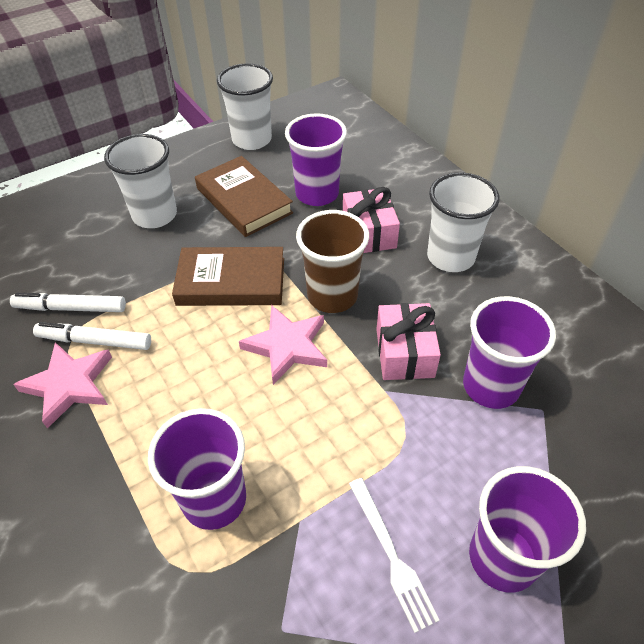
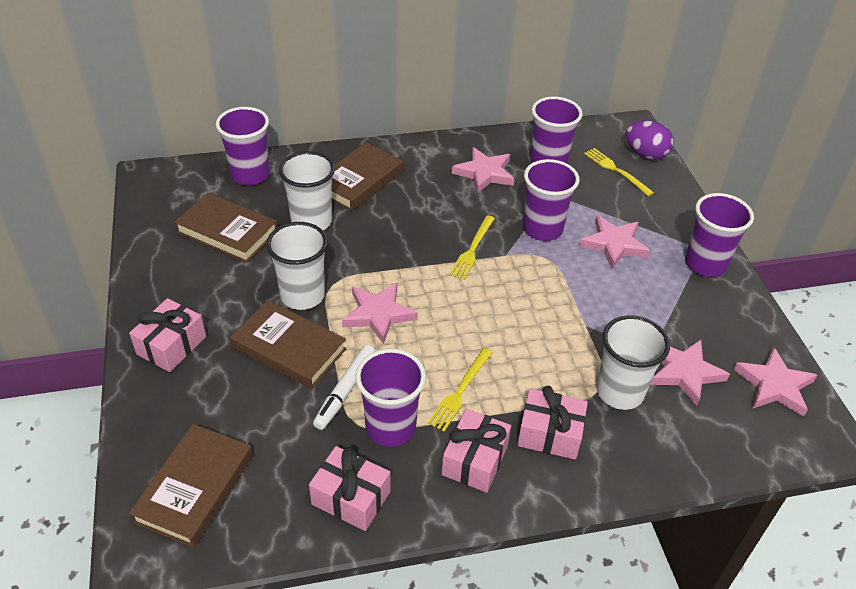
brown book: 2 -> 4
brown cup: 1 -> 0
pink gift: 2 -> 4
pink star: 2 -> 5
purple cup: 4 -> 5
purple egg: 0 -> 1
white fork: 1 -> 0
white marker: 2 -> 1
yellow fork: 0 -> 3

